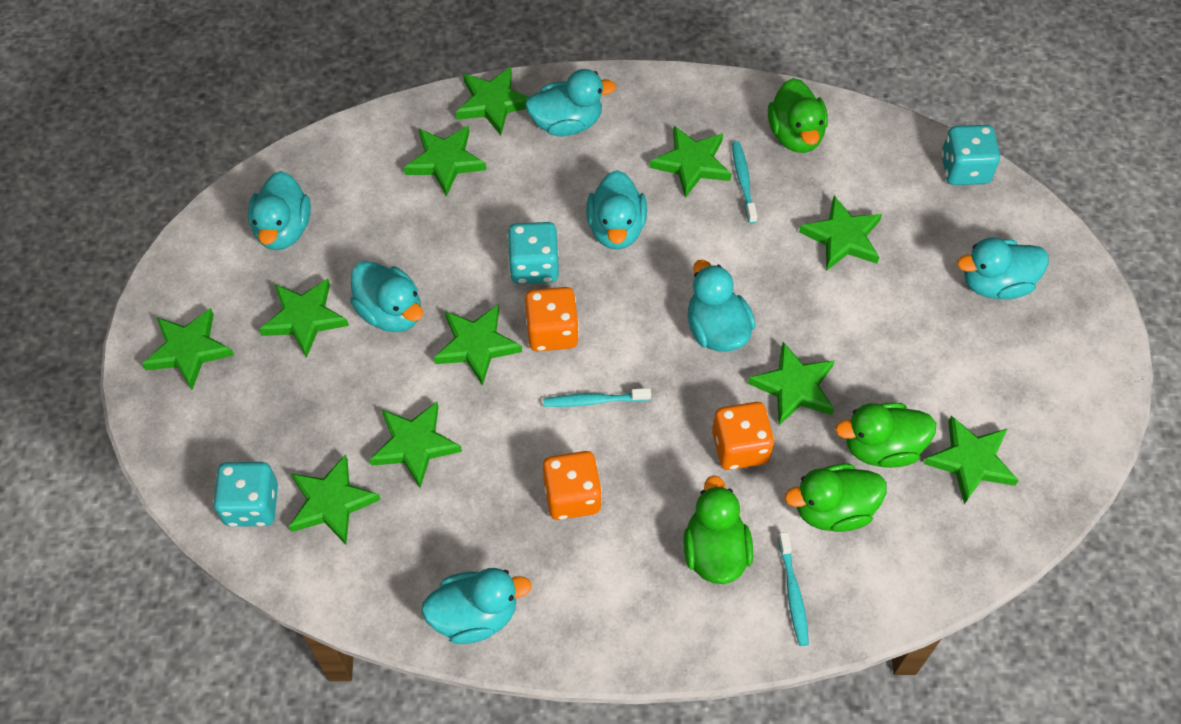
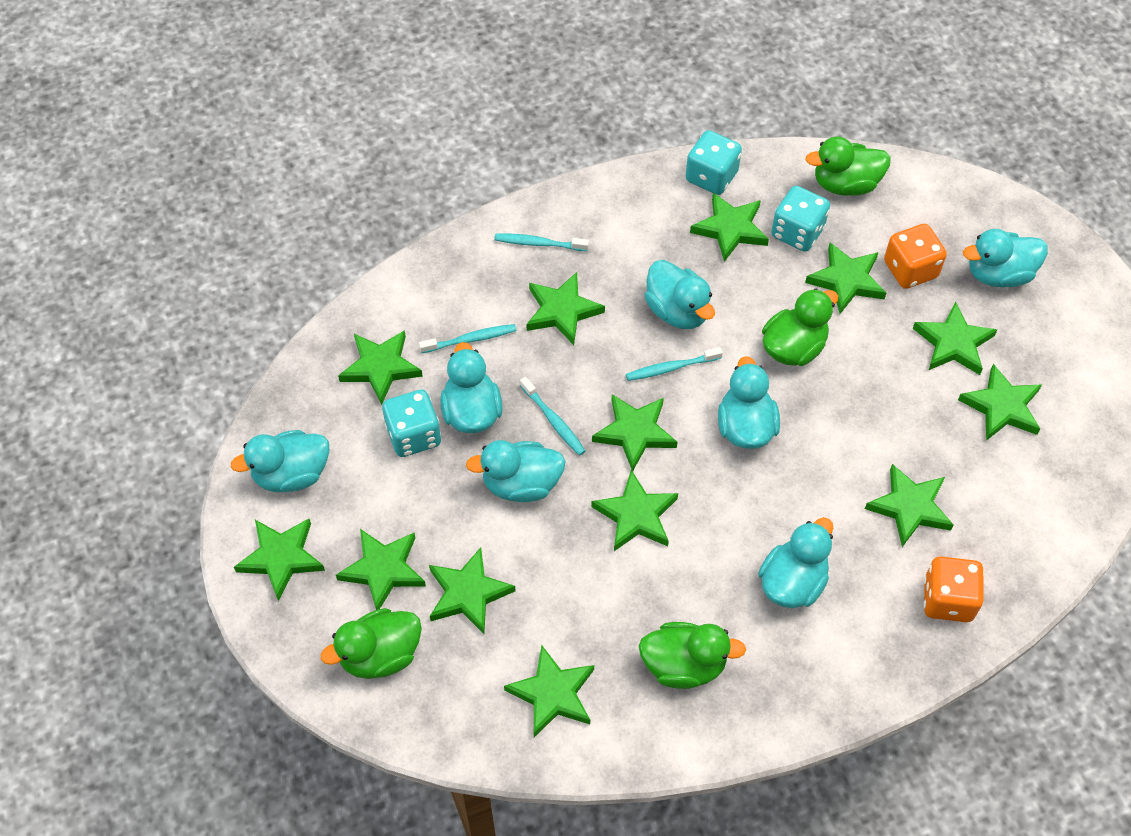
green star: 11 -> 13
orange dice: 3 -> 2
turquoise toothbrush: 3 -> 4

